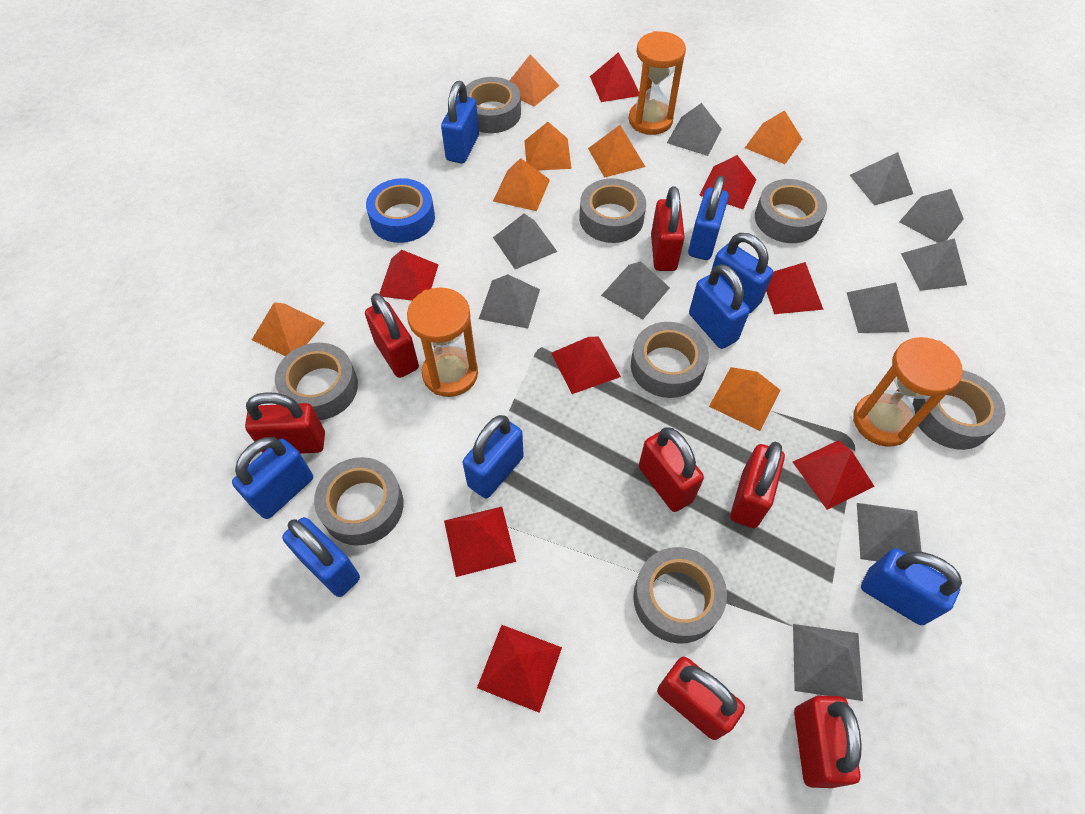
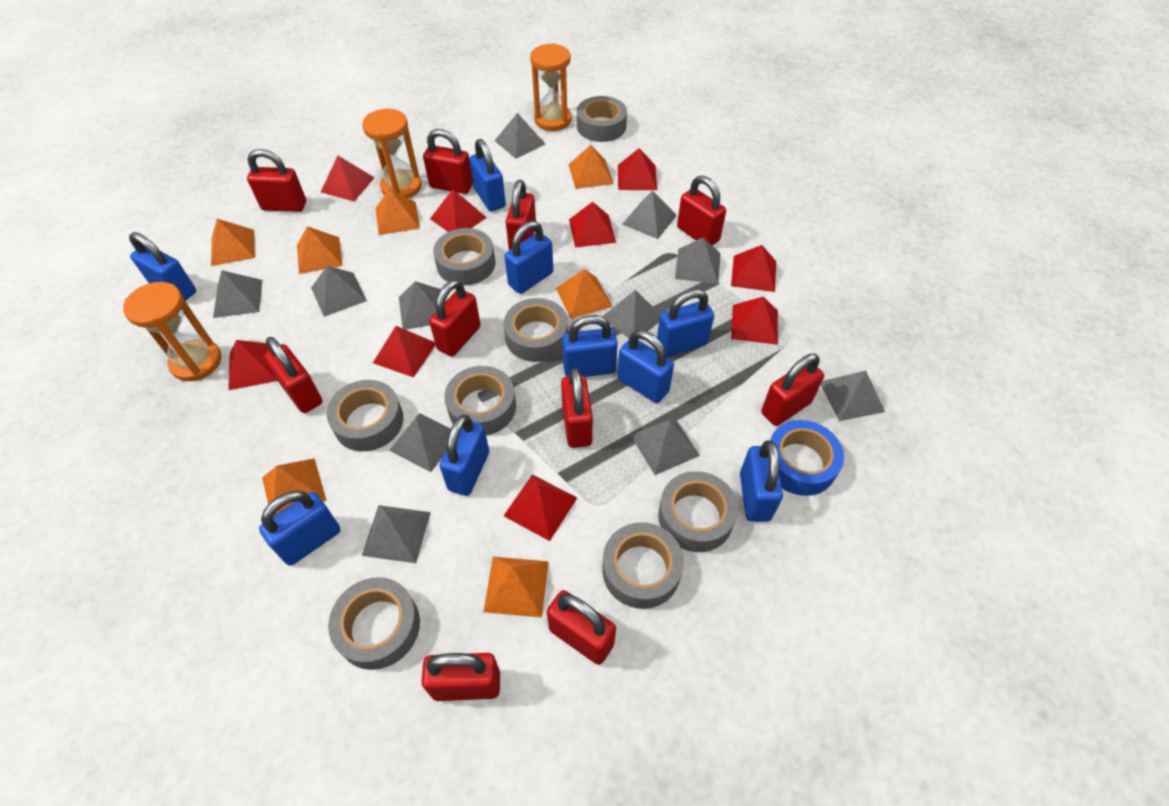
blue padlock: 8 -> 9
grey pyramid: 10 -> 11
red padlock: 7 -> 10
red pyramid: 8 -> 9

